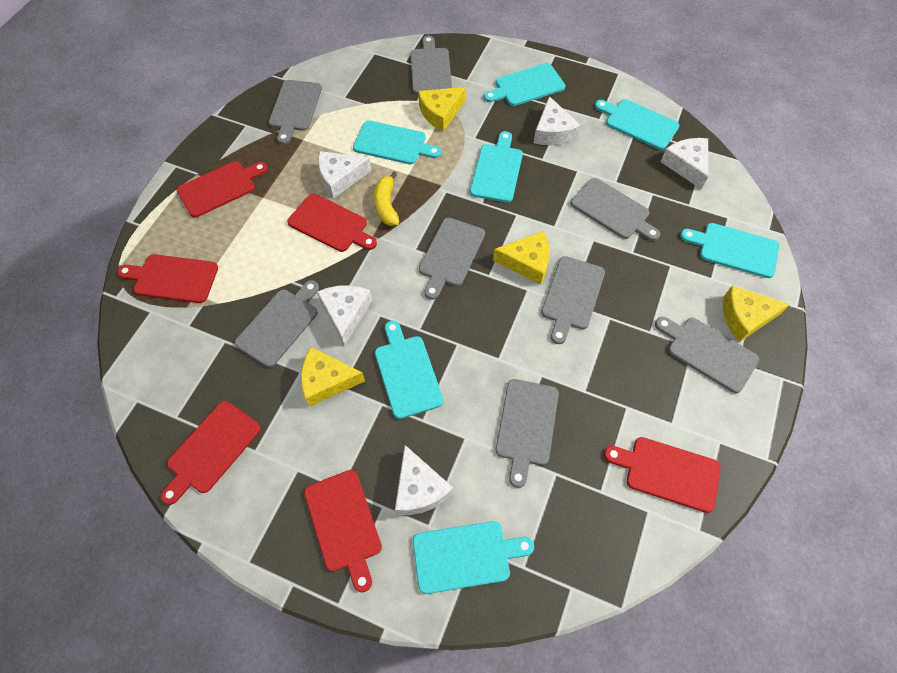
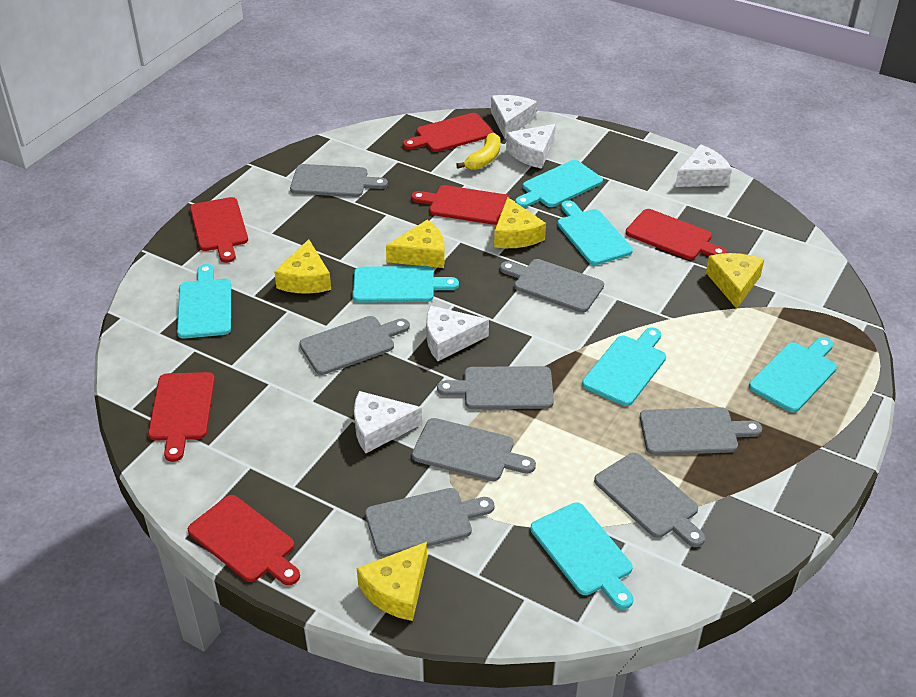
yellow cheese: 4 -> 5

